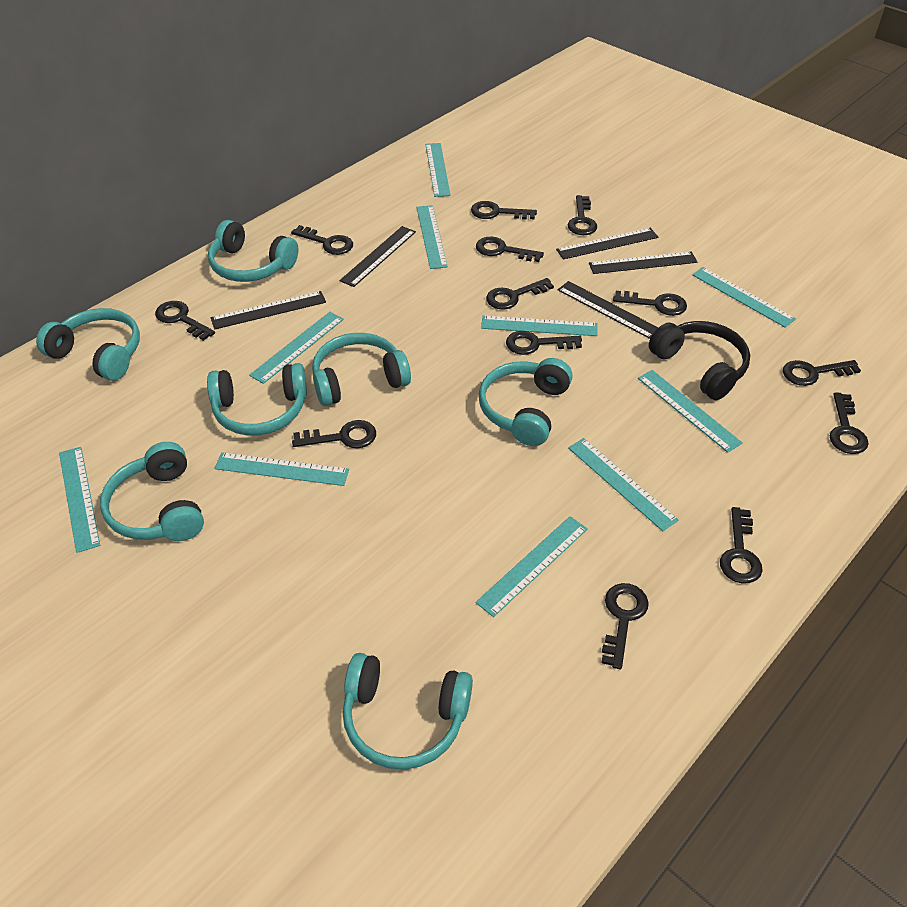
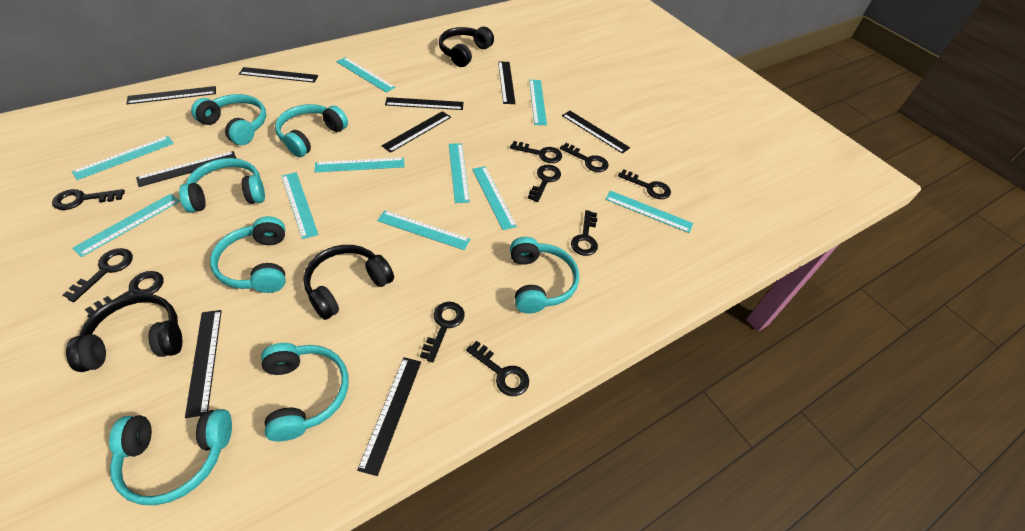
black headphones: 1 -> 3
black key: 13 -> 10
black ruler: 5 -> 9

